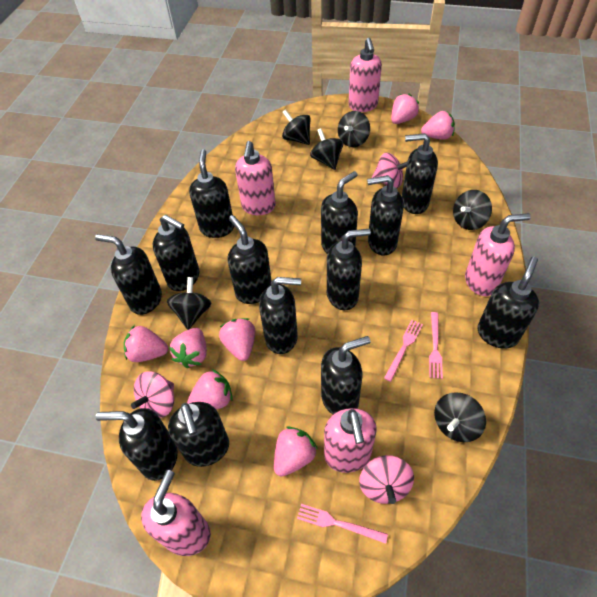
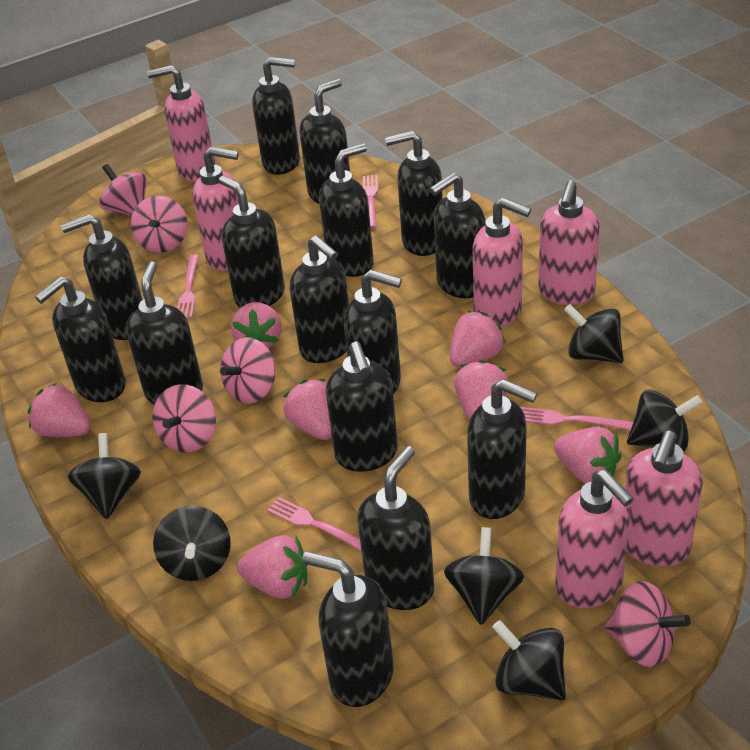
black soap dispenser: 13 -> 15
pink fork: 3 -> 4
pink soap dispenser: 5 -> 6
pink spinning top: 3 -> 5

